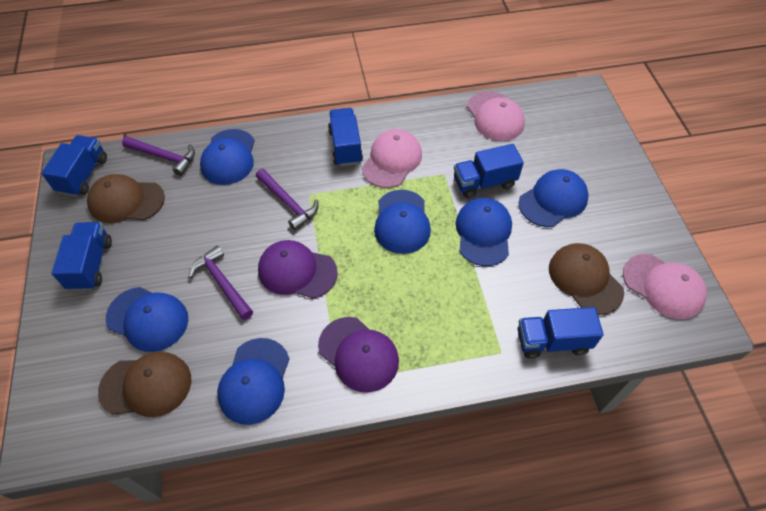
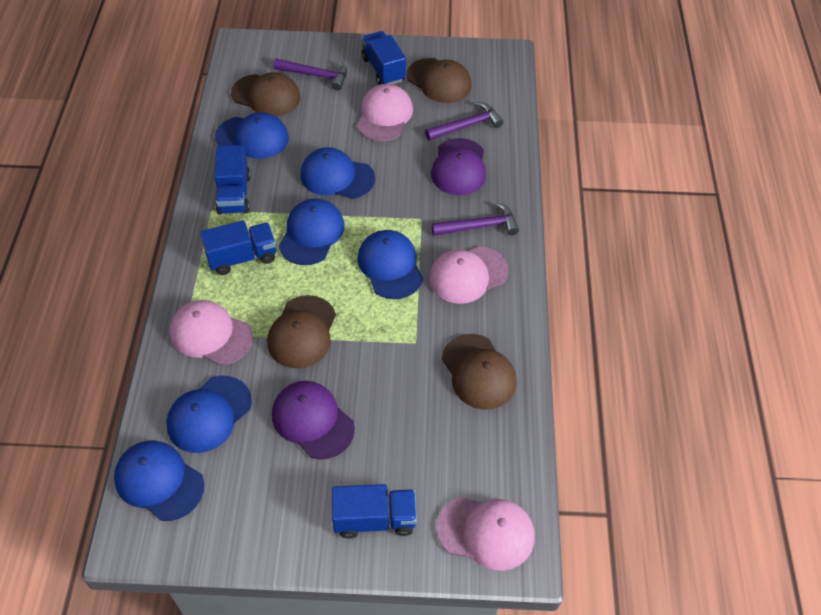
blue truck: 5 -> 4
brown cap: 3 -> 4
pink cap: 3 -> 4

